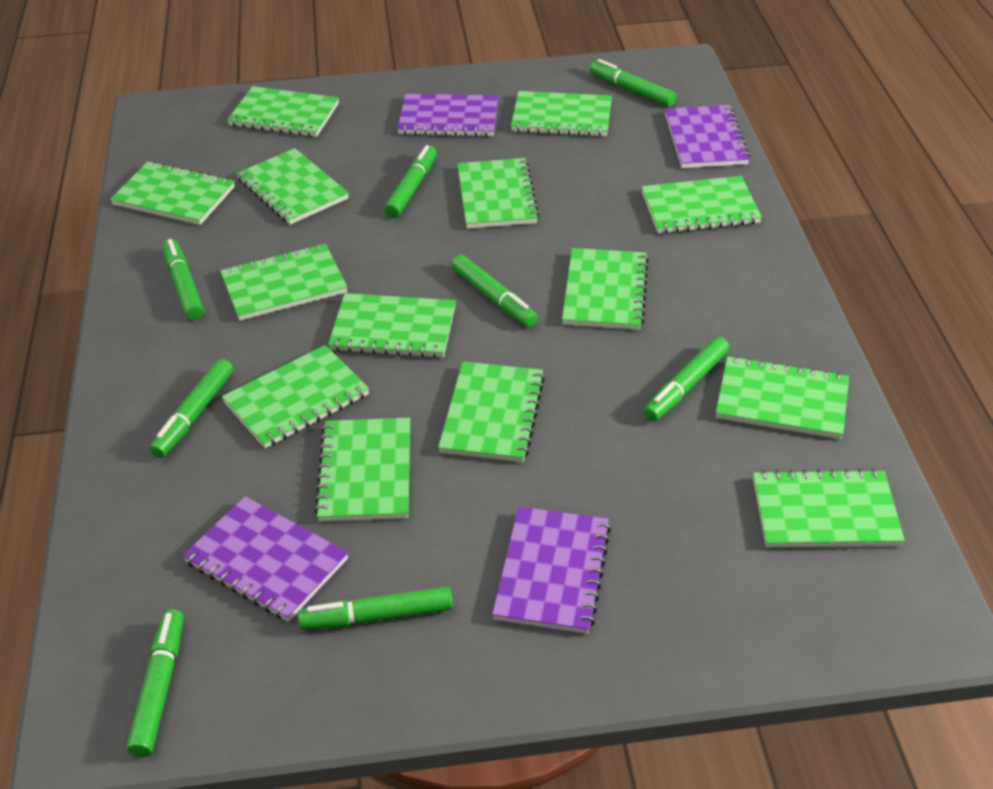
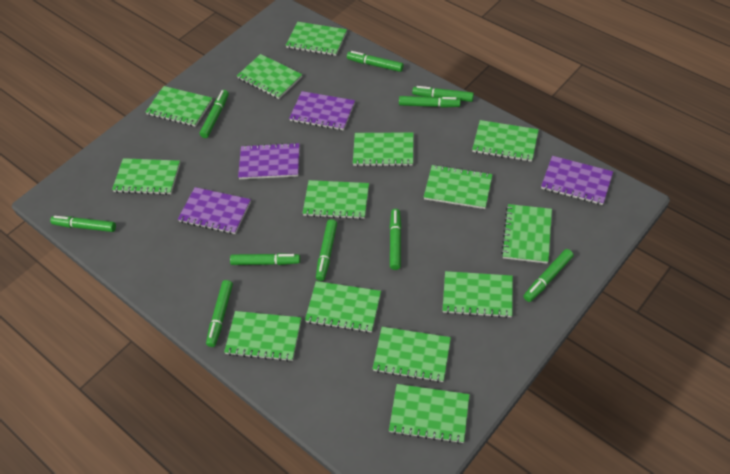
green marker: 8 -> 10

